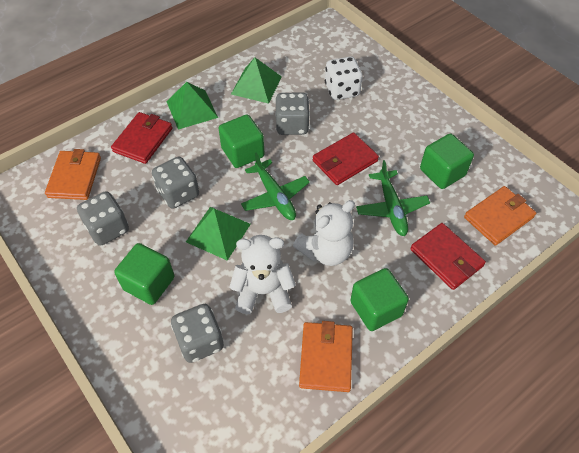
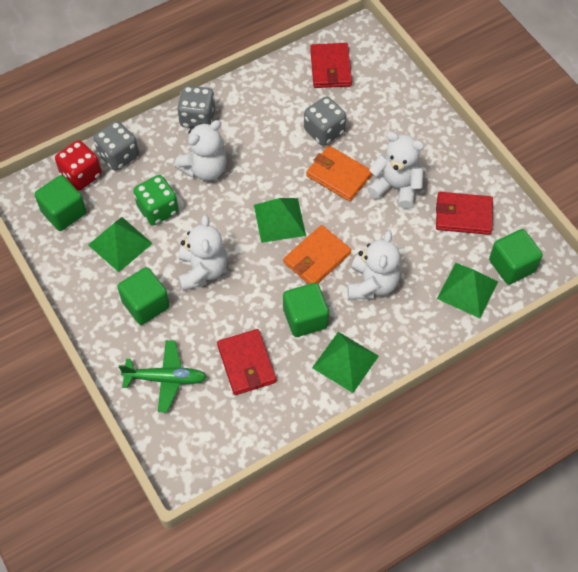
green dice: 0 -> 1
green plane: 2 -> 1
green pyramid: 3 -> 4
grey dice: 4 -> 3
orange wallet: 3 -> 2
red dice: 0 -> 1
white dice: 1 -> 0
white teddy bear: 2 -> 4

